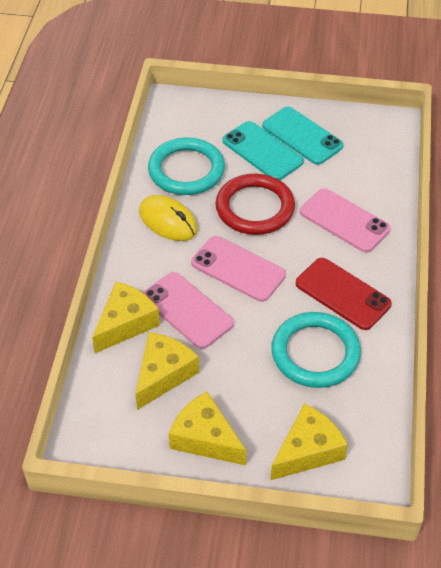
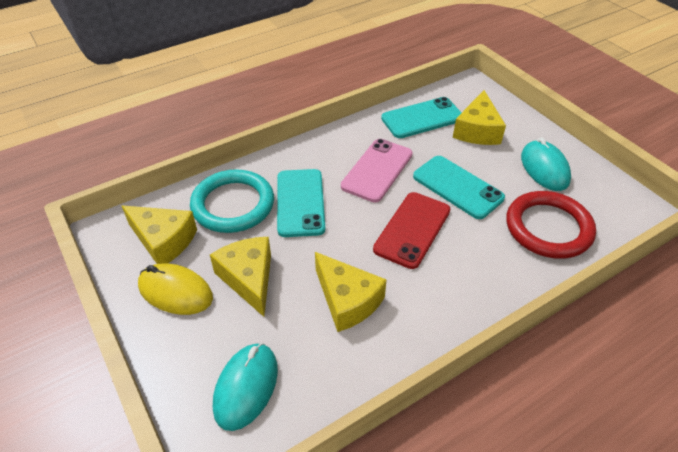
pink phone: 3 -> 1
turquoise mouse: 0 -> 2
turquoise phone: 2 -> 3
turquoise ring: 2 -> 1

